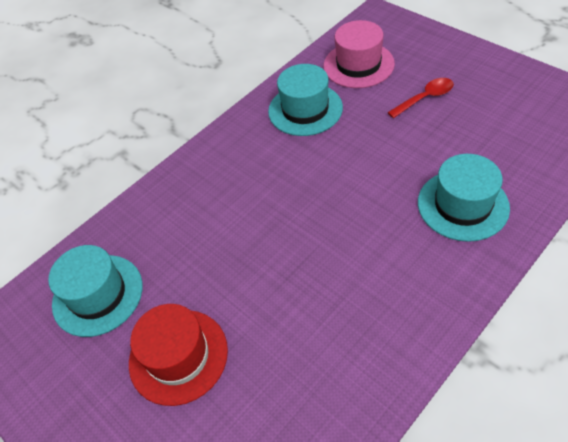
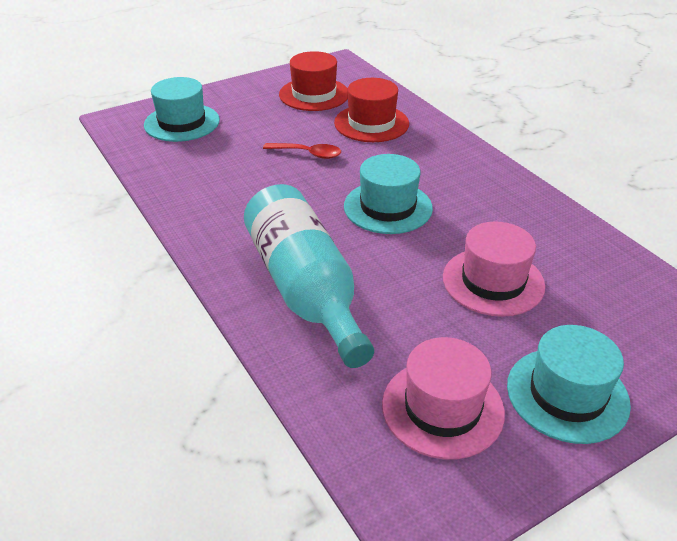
pink hat: 1 -> 2
red hat: 1 -> 2
turquoise bottle: 0 -> 1

